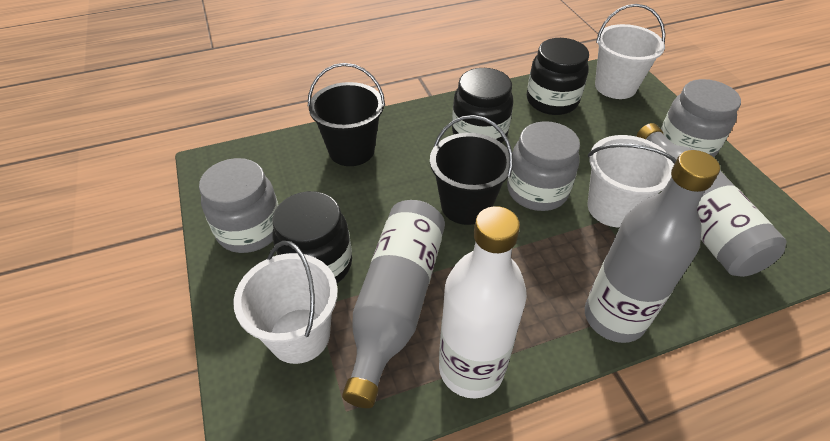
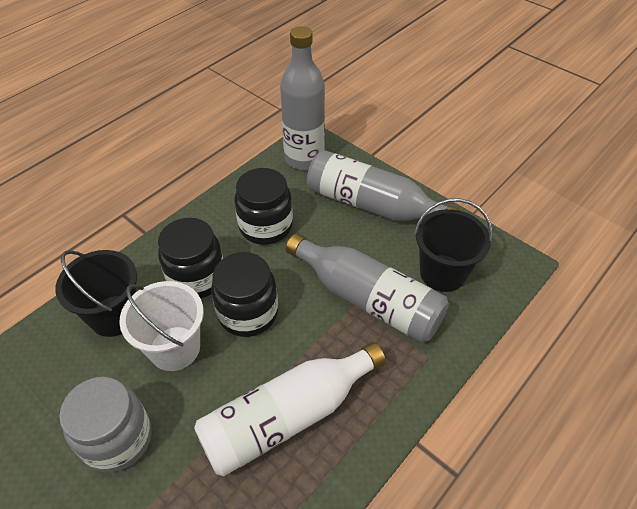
grey jar: 3 -> 1
white bucket: 3 -> 1

